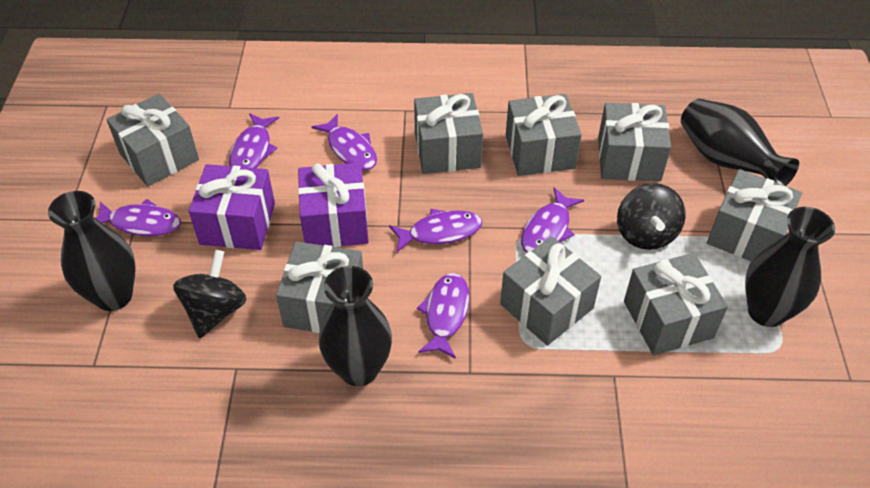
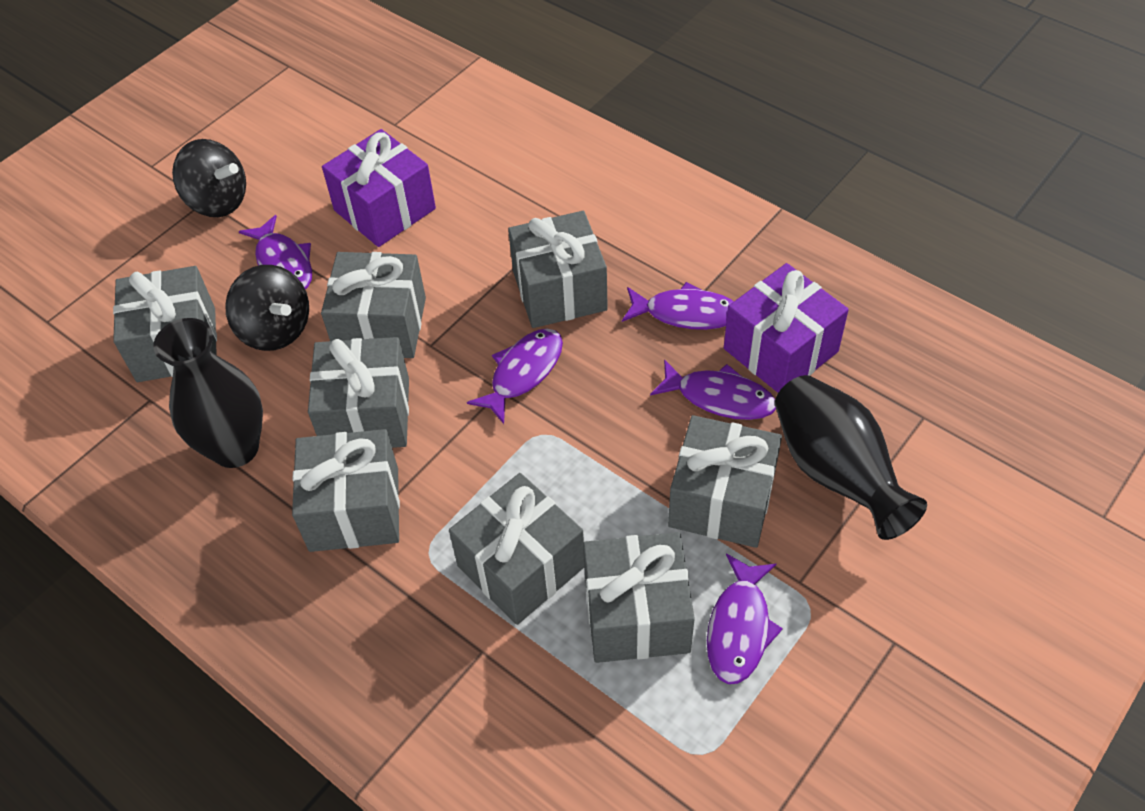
black vase: 4 -> 2
purple fish: 6 -> 5

